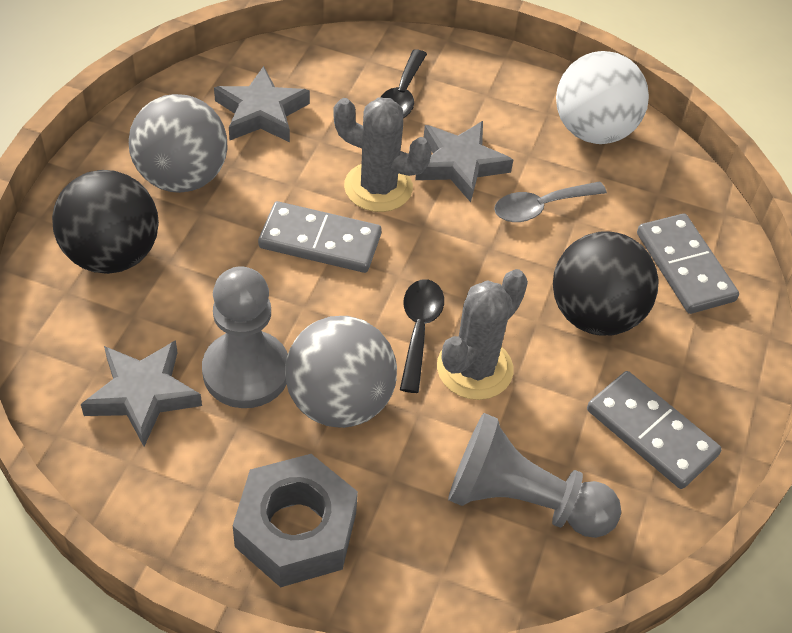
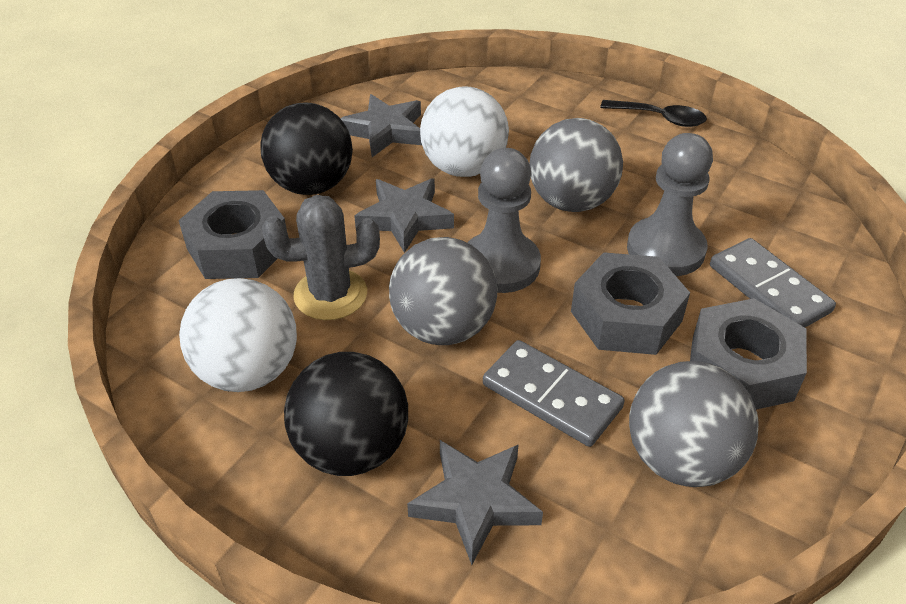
black spoon: 2 -> 1
grey ball: 2 -> 3
grey cactus: 2 -> 1
grey domino: 3 -> 2
grey nut: 1 -> 3
grey spoon: 1 -> 0
white ball: 1 -> 2

